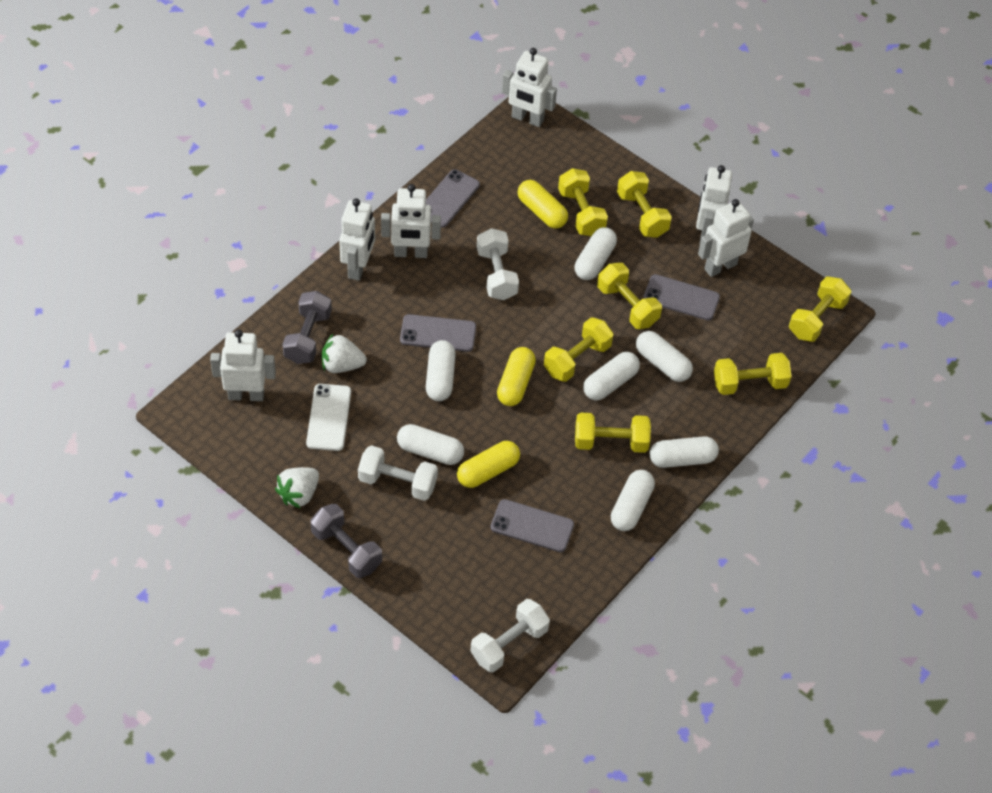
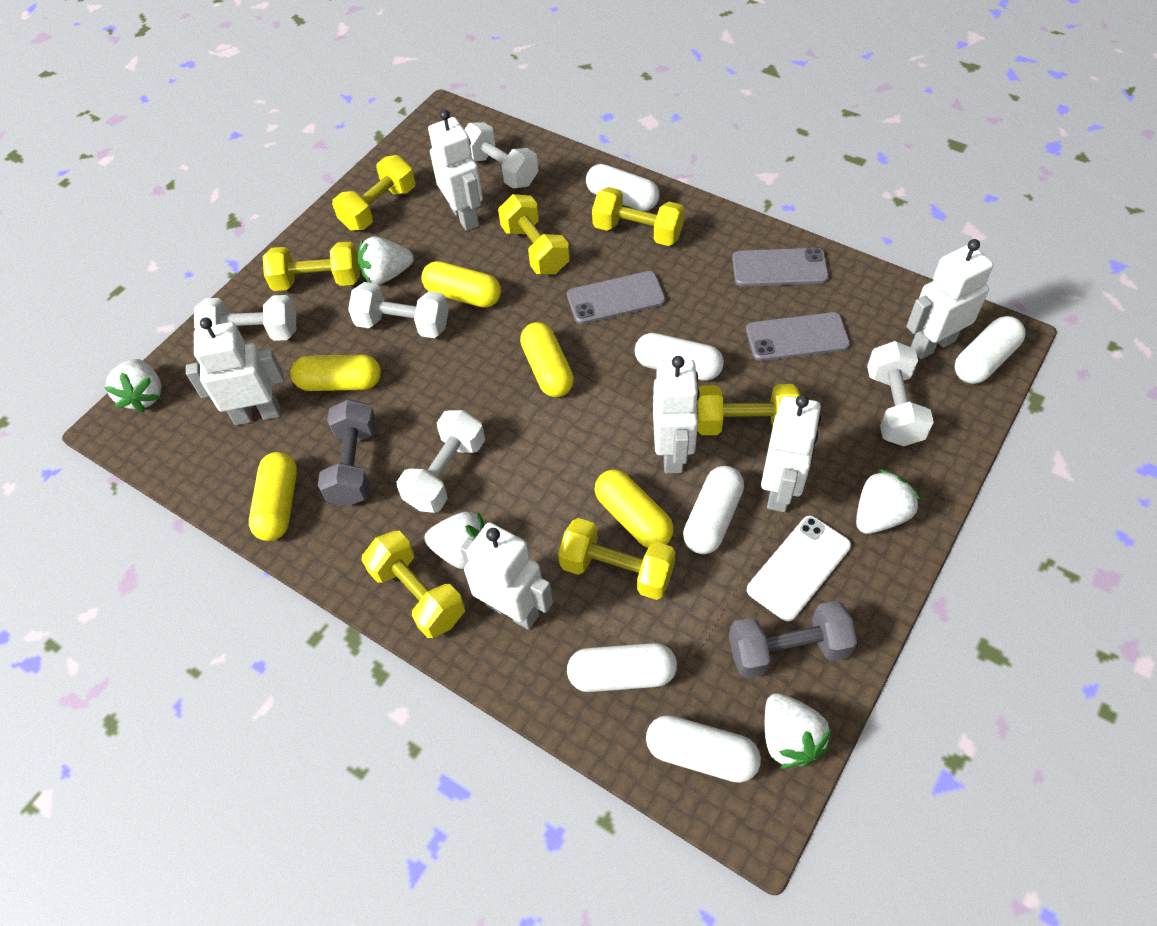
grey phone: 4 -> 3
white capsule: 7 -> 6
white dumbbell: 3 -> 5
white strawberry: 2 -> 5
yellow capsule: 3 -> 5

